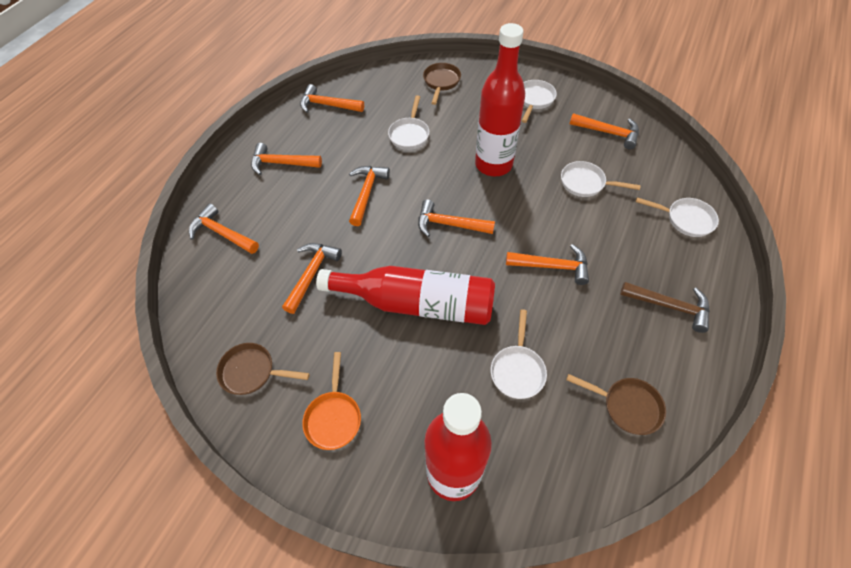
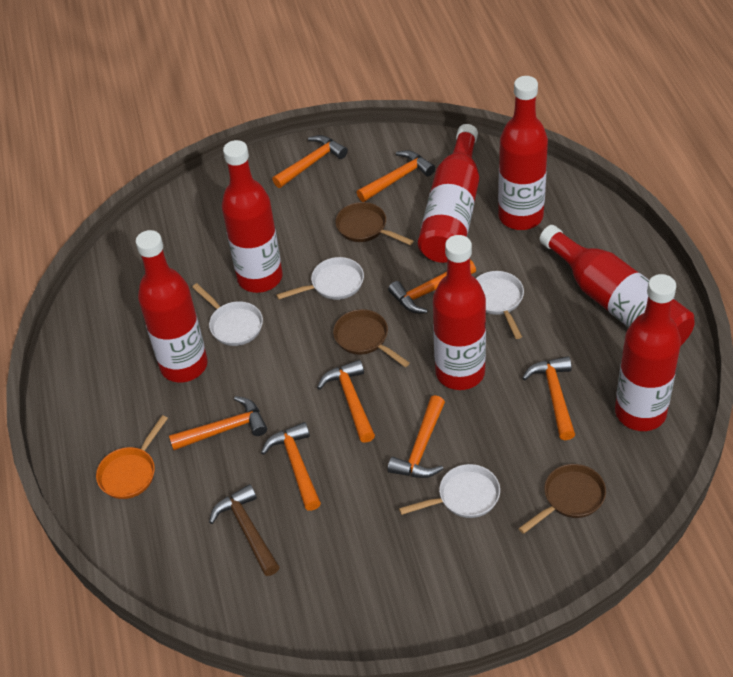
red bottle: 3 -> 7
white pan: 5 -> 4

